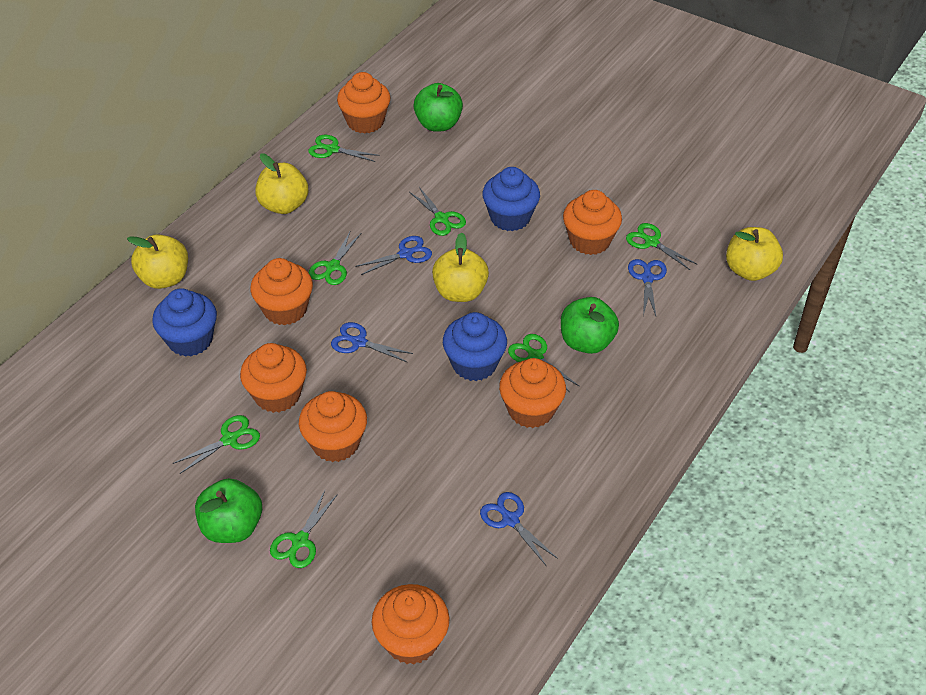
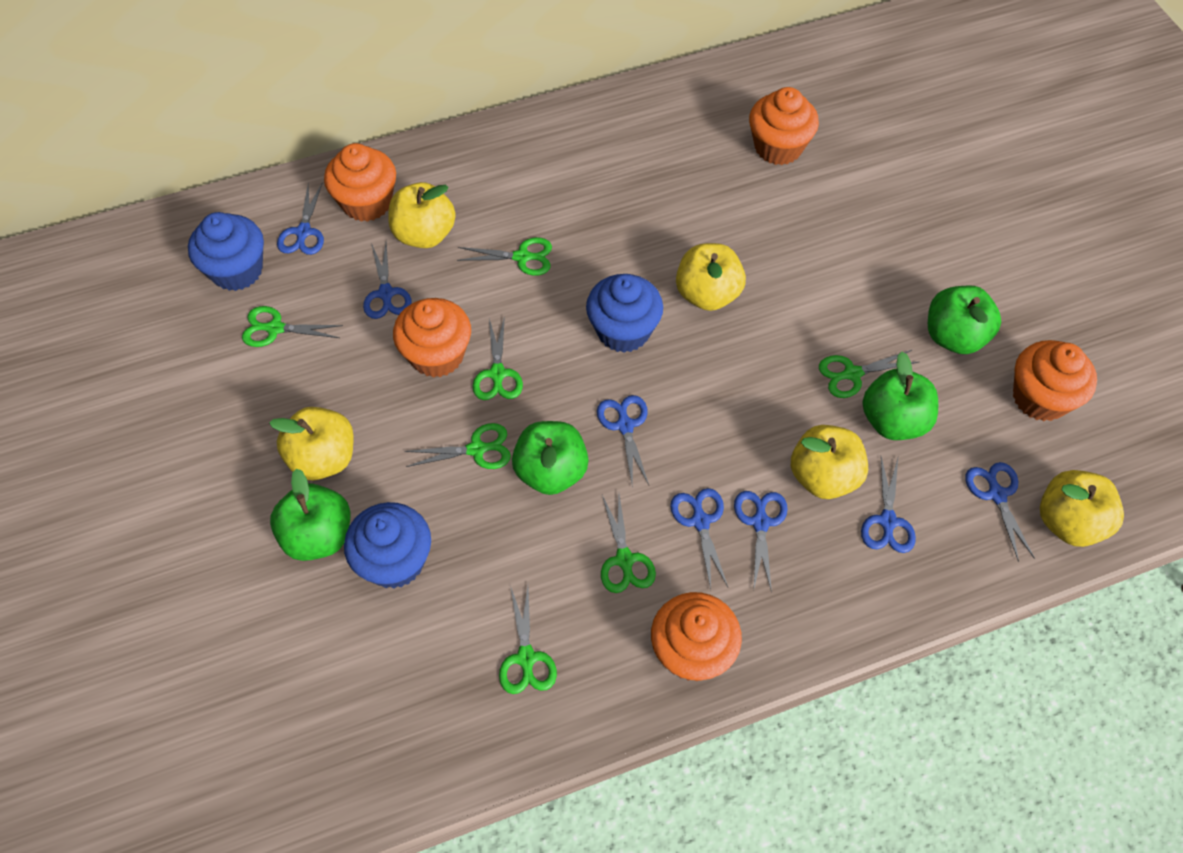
blue scissors: 4 -> 7
green apple: 3 -> 4
orange cupcake: 7 -> 5
yellow apple: 4 -> 5

